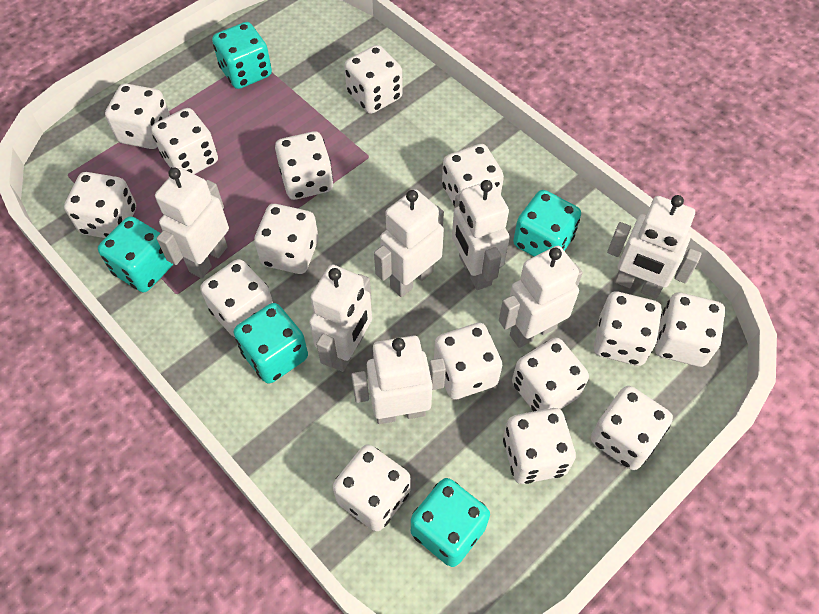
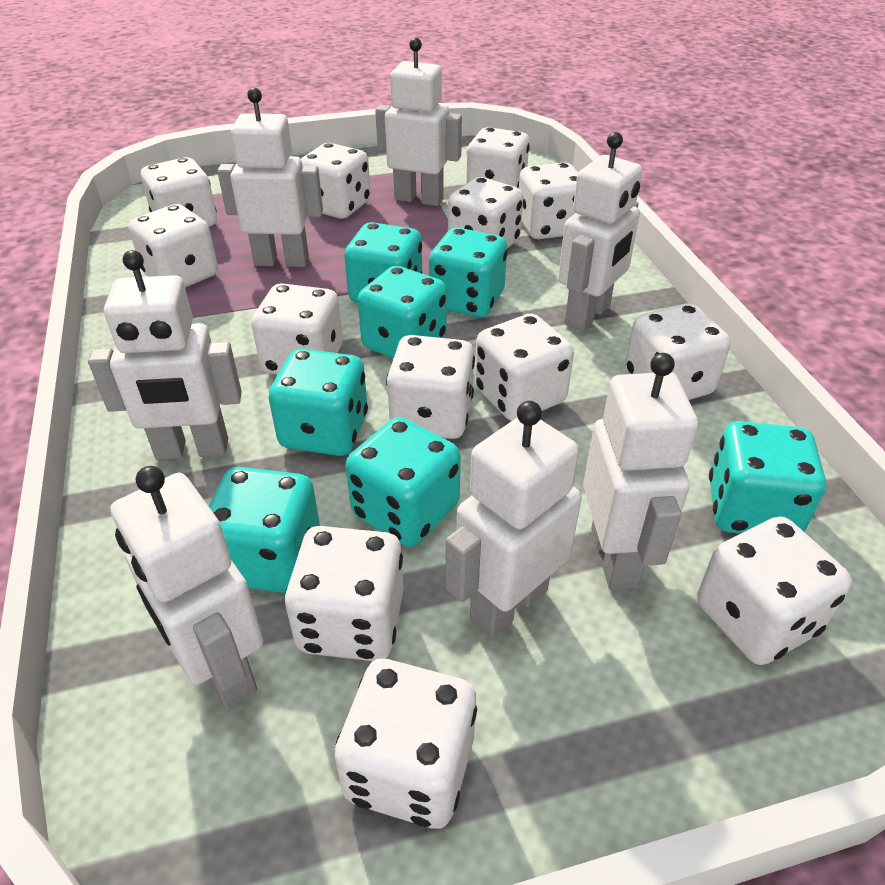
turquoise dice: 5 -> 7
white dice: 15 -> 13

